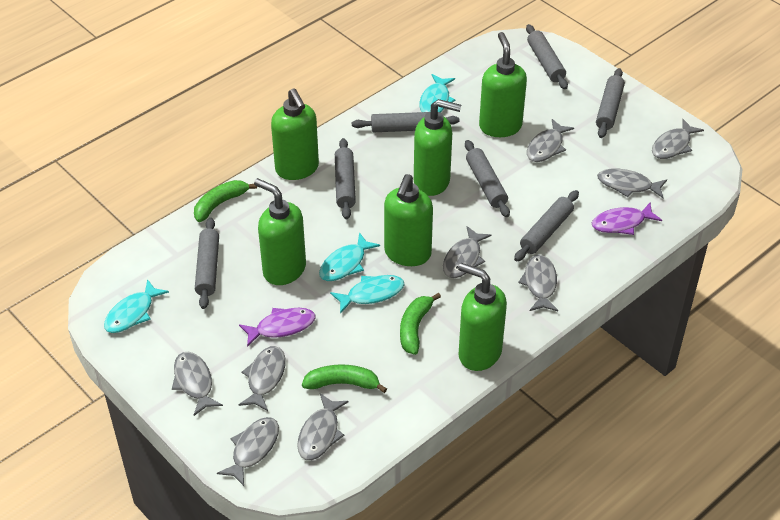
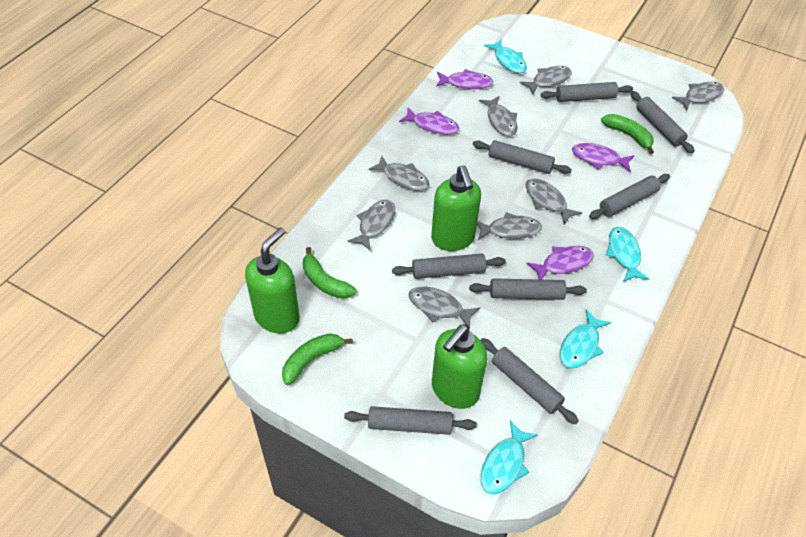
green soap dispenser: 6 -> 3
grey fish: 9 -> 8
grey rolling pin: 7 -> 8
purple fish: 2 -> 4

